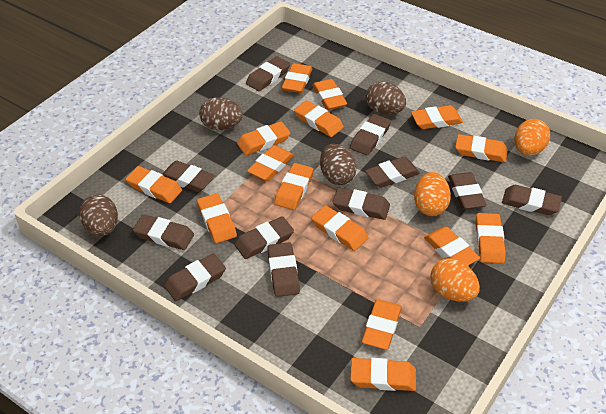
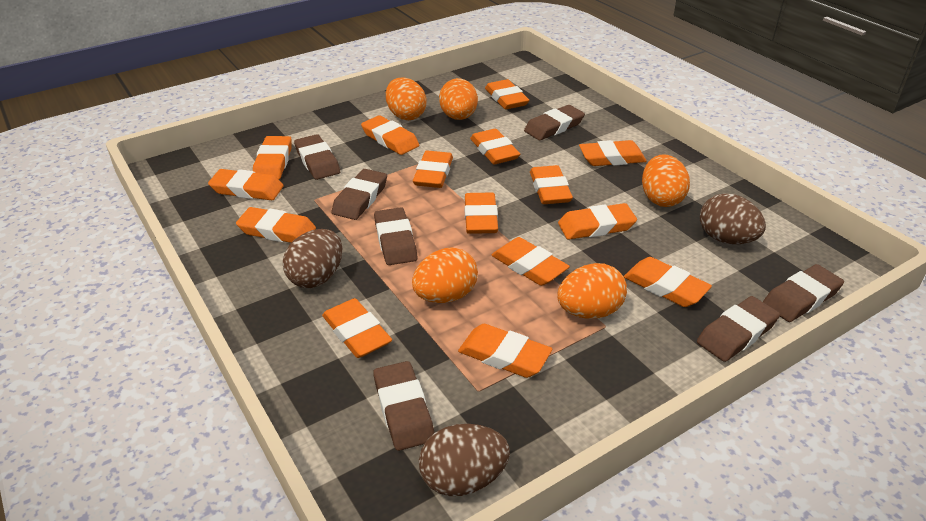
brown egg: 4 -> 3
brown eraser: 11 -> 7
orange egg: 3 -> 5

